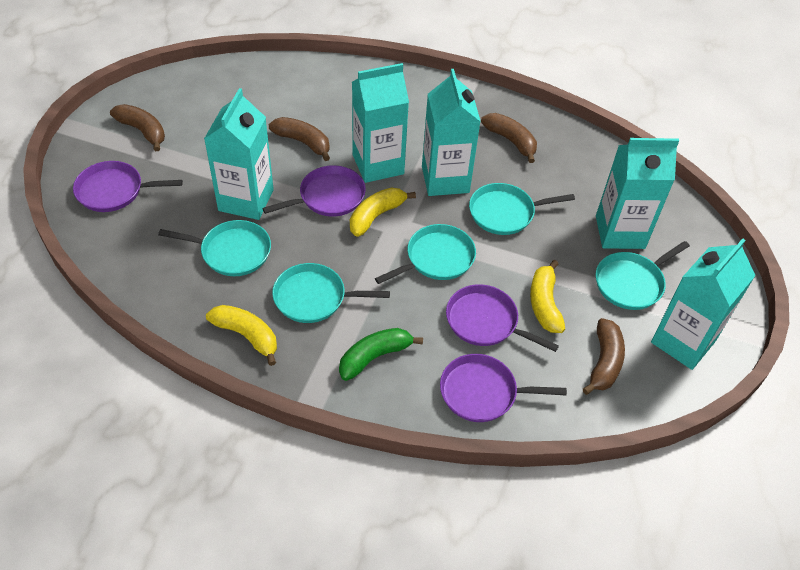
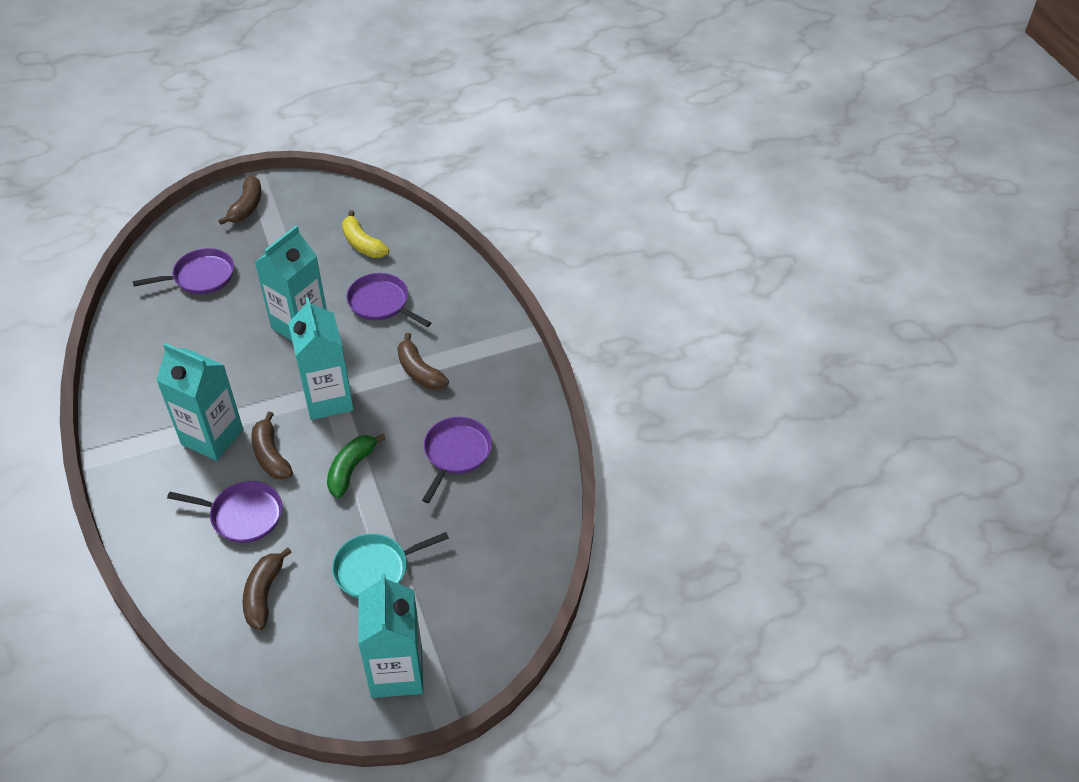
turquoise carton: 5 -> 4
turquoise pan: 5 -> 1
yellow banana: 3 -> 1

